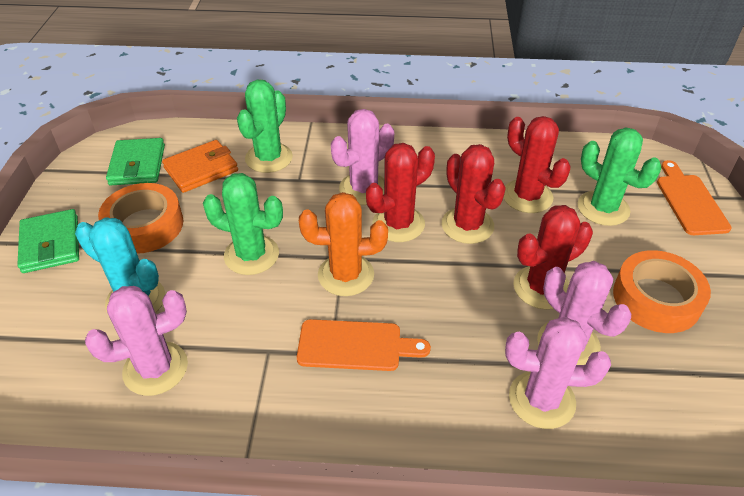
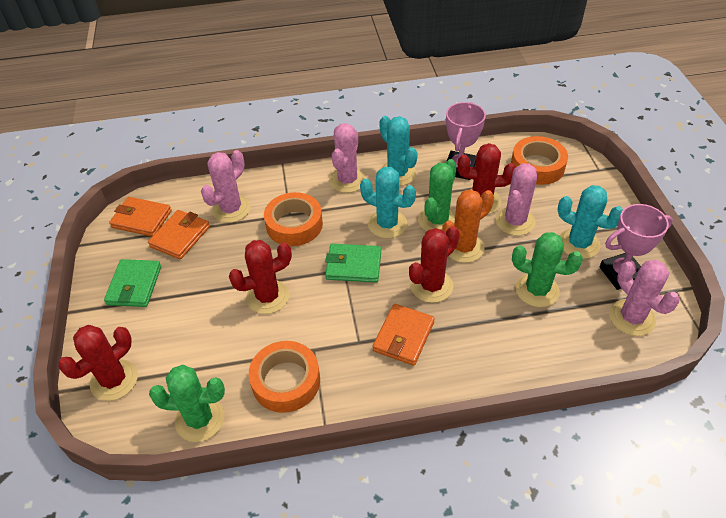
orange cutting board: 2 -> 0
orange tape: 2 -> 3
orange wallet: 1 -> 3
pink trophy: 0 -> 2
turquoise cactus: 1 -> 3

